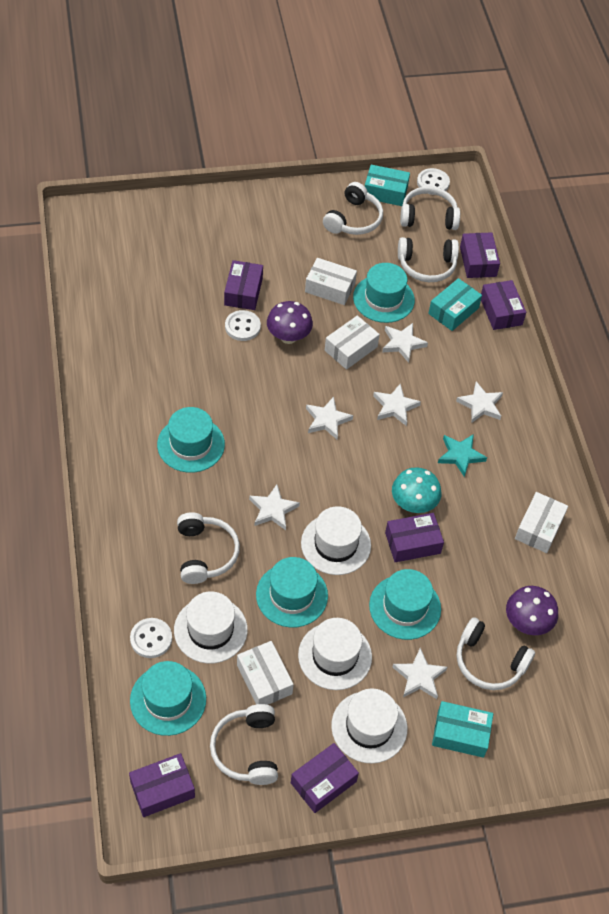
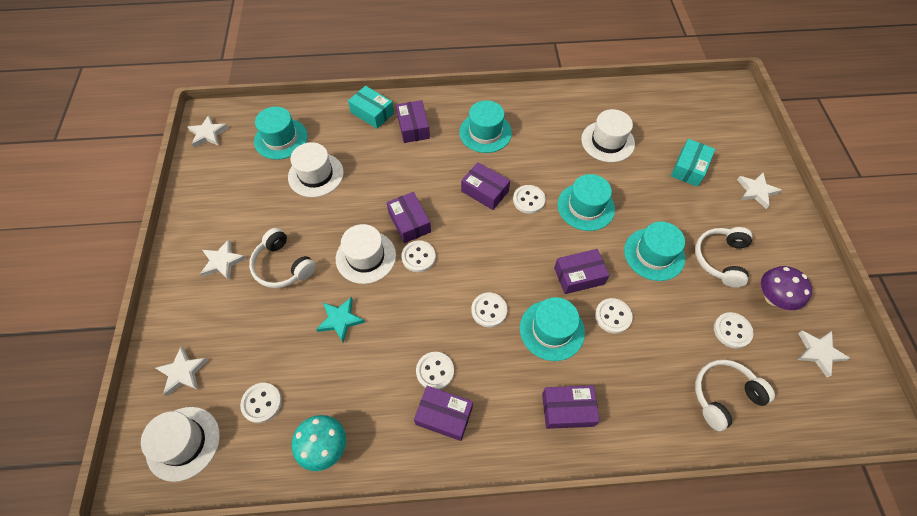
purple mushroom: 2 -> 1
turquoise box: 3 -> 2
white box: 4 -> 0
white button: 3 -> 7
white headphones: 6 -> 3
white star: 6 -> 5

